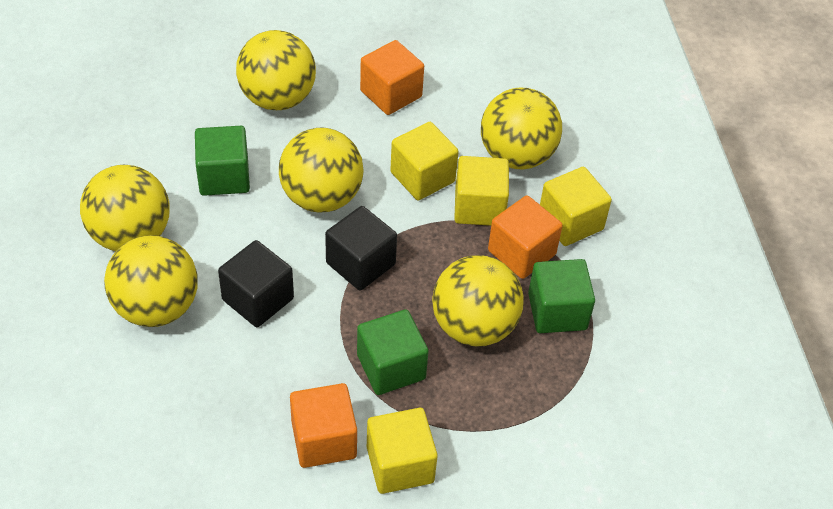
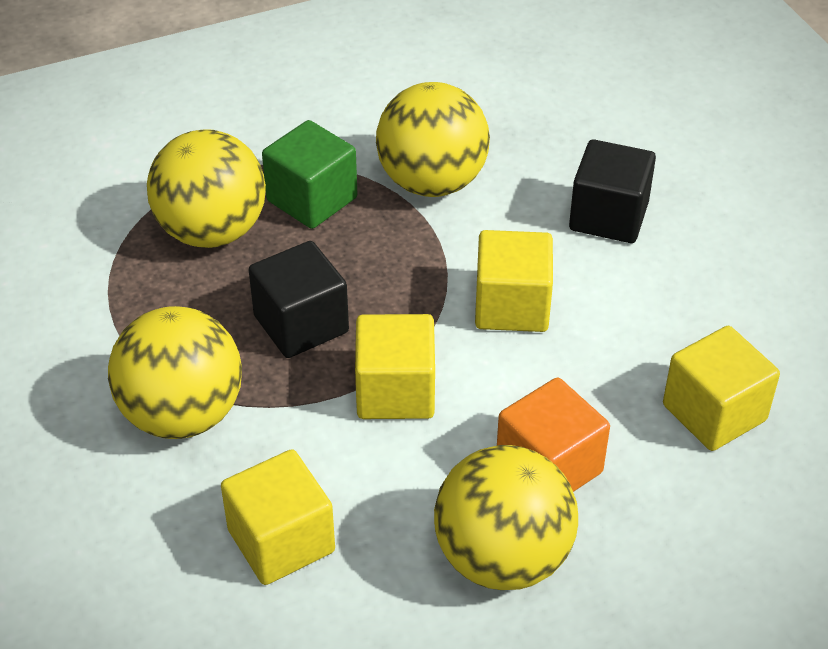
green cube: 3 -> 1
orange cube: 3 -> 1
yellow ball: 6 -> 4

